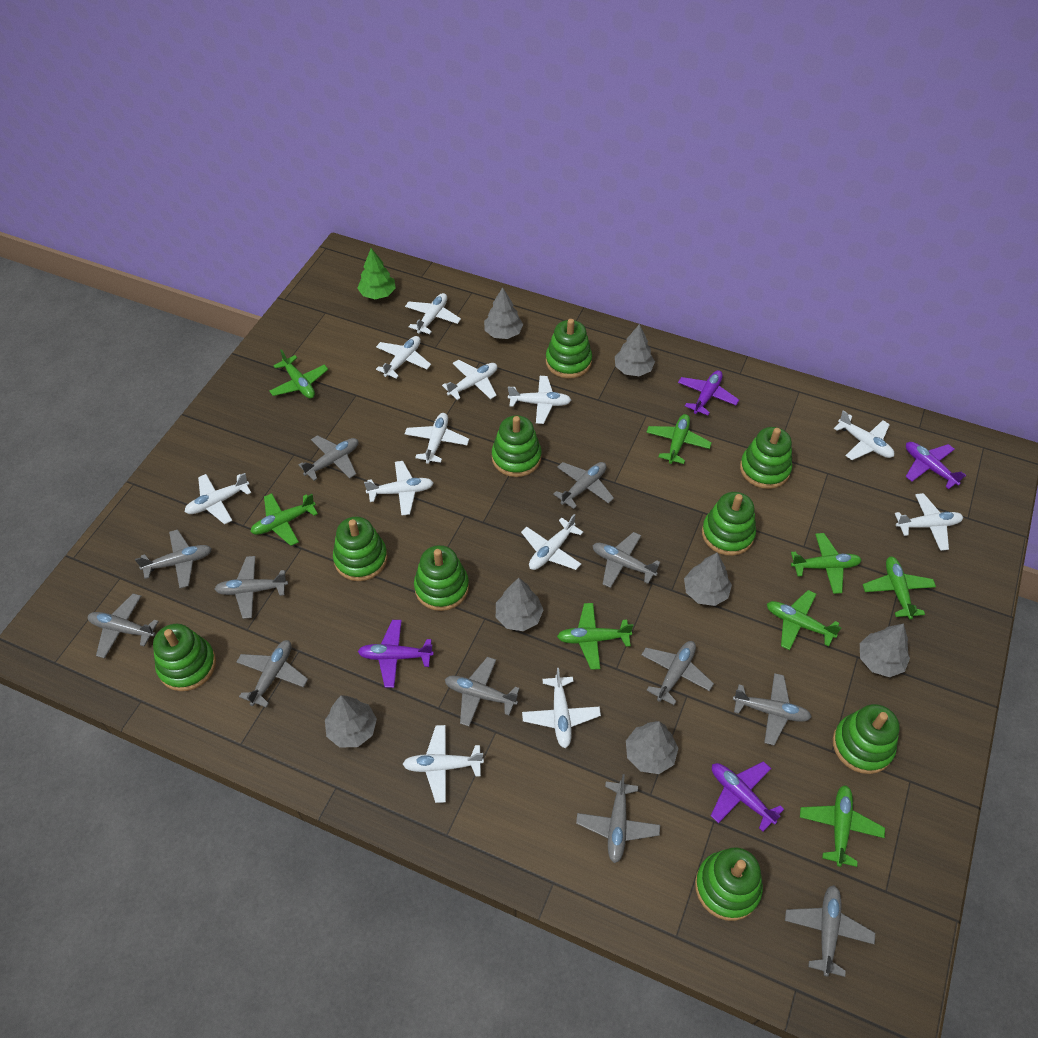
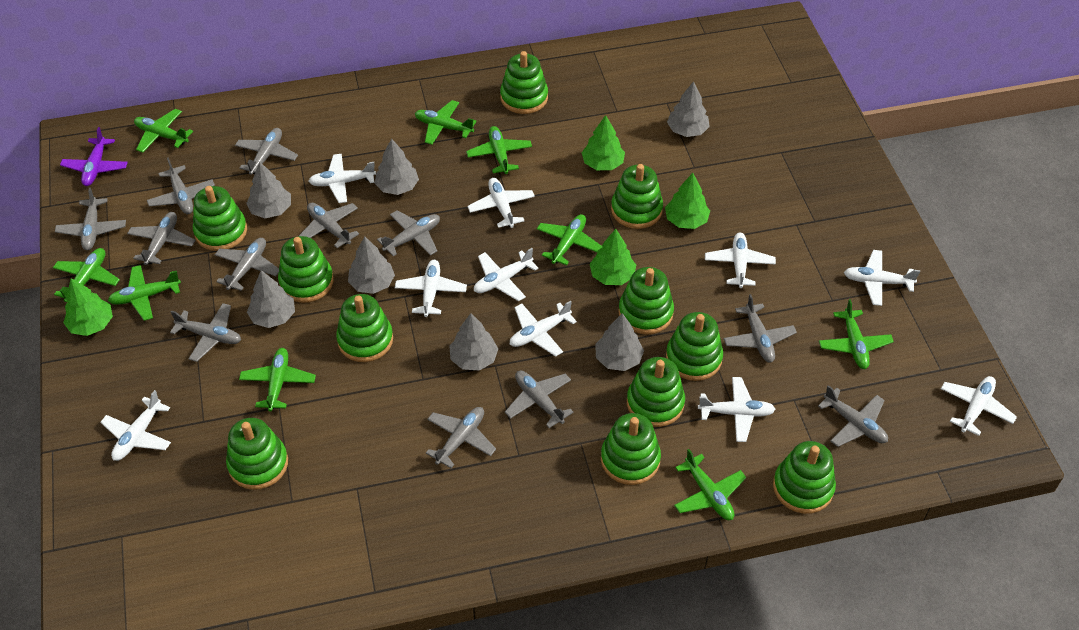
green plane: 8 -> 9
green stacking toy: 9 -> 11
green tree: 1 -> 4
purple plane: 4 -> 1
white plane: 12 -> 10

